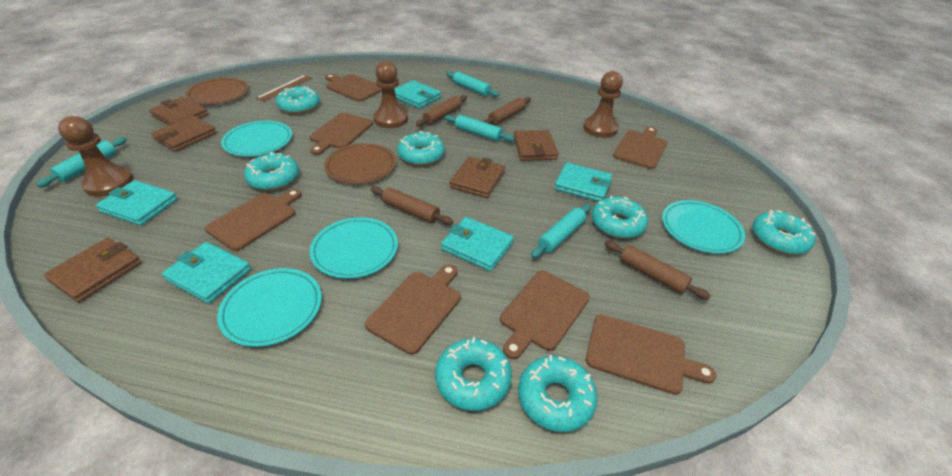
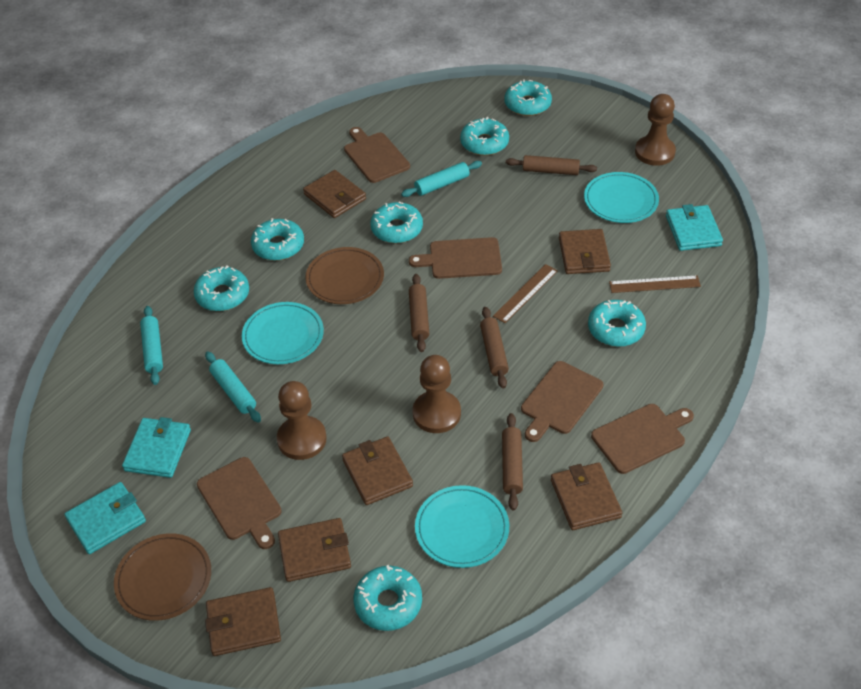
brown cutting board: 7 -> 5
brown ruler: 1 -> 2
brown wallet: 5 -> 6
turquoise plate: 4 -> 3
turquoise rolling pin: 4 -> 3
turquoise wallet: 5 -> 3

